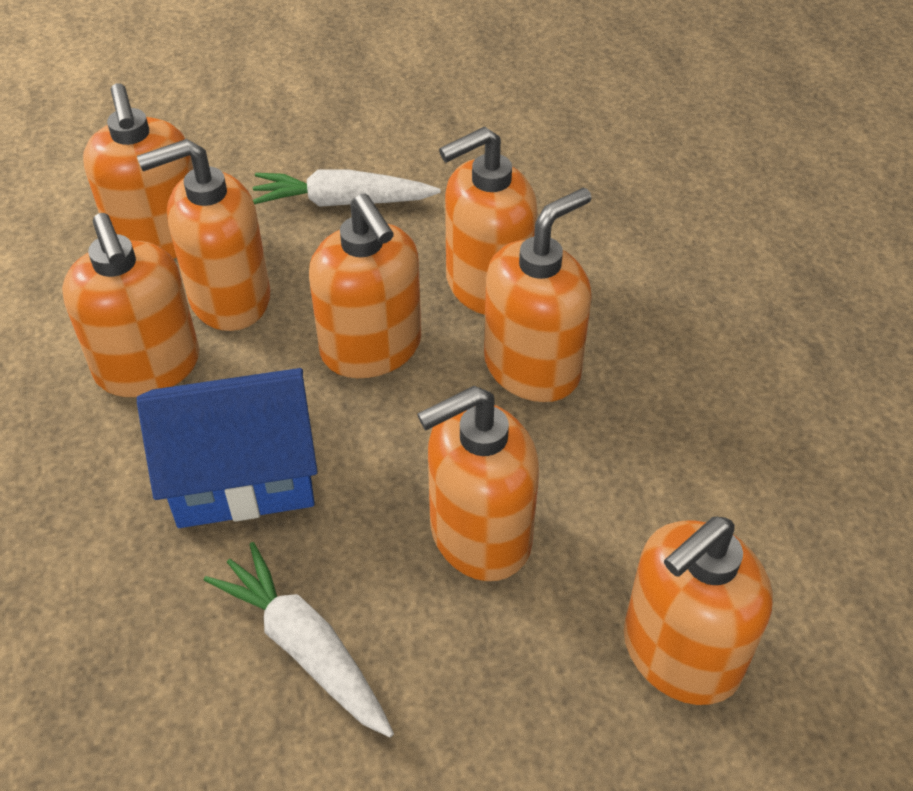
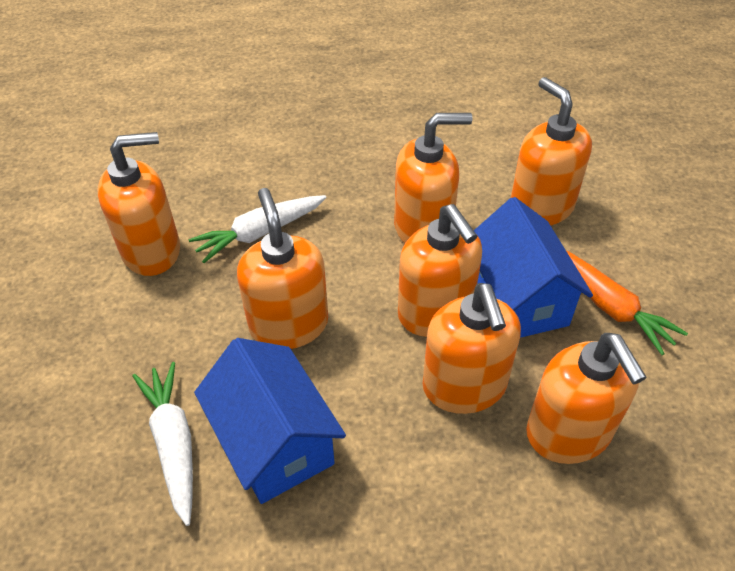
blue house: 1 -> 2
orange carrot: 0 -> 1
orange soap dispenser: 8 -> 7

